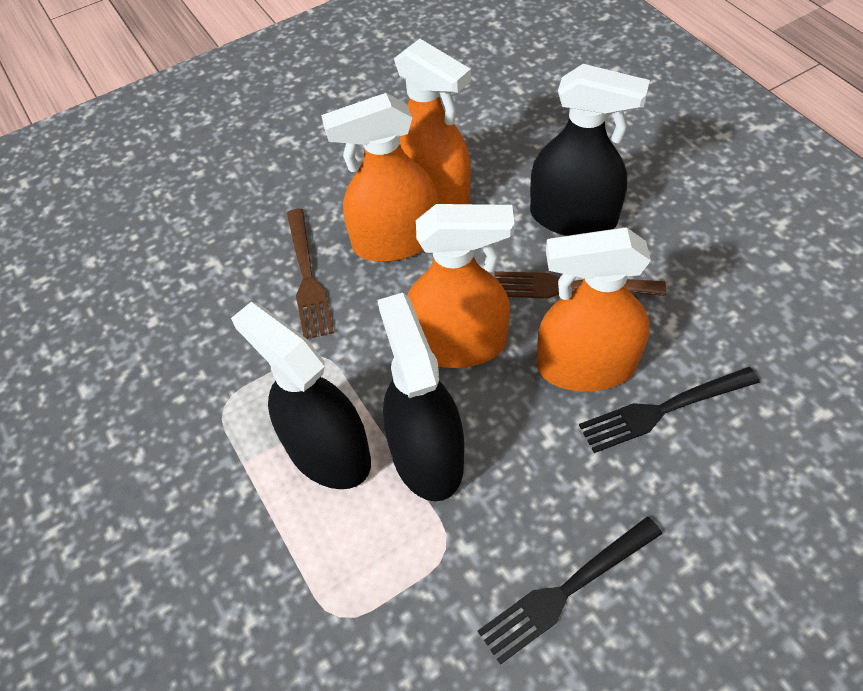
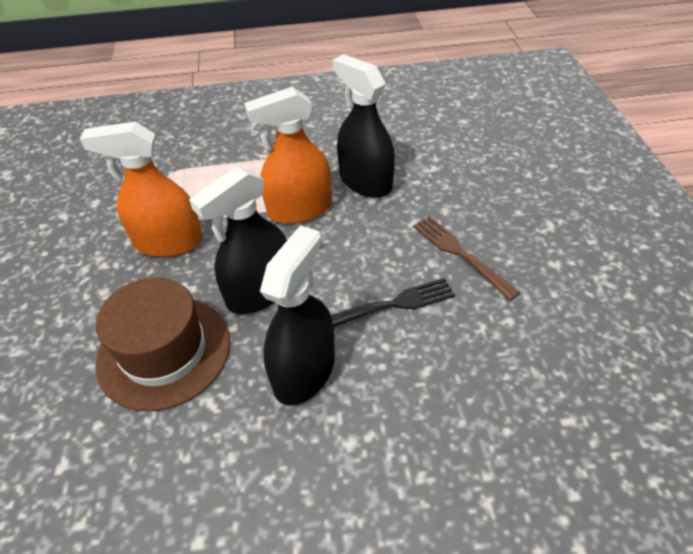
black fork: 2 -> 1
brown fork: 2 -> 1
brown hat: 0 -> 1
orange spray bottle: 4 -> 2

